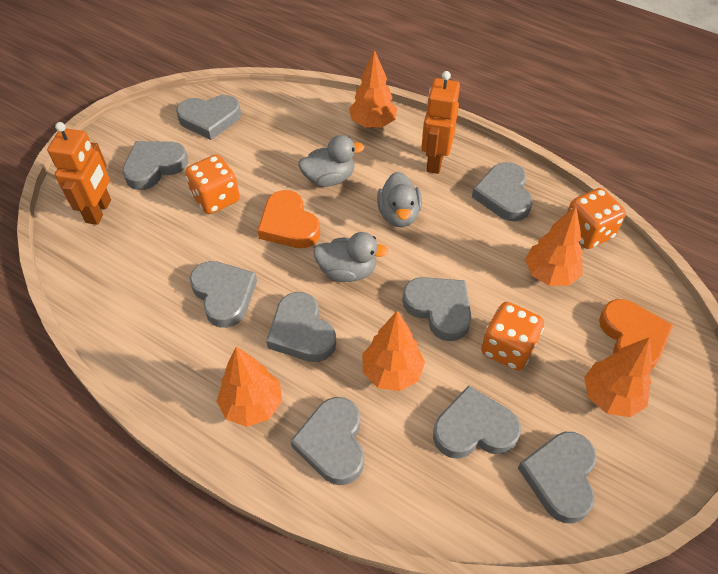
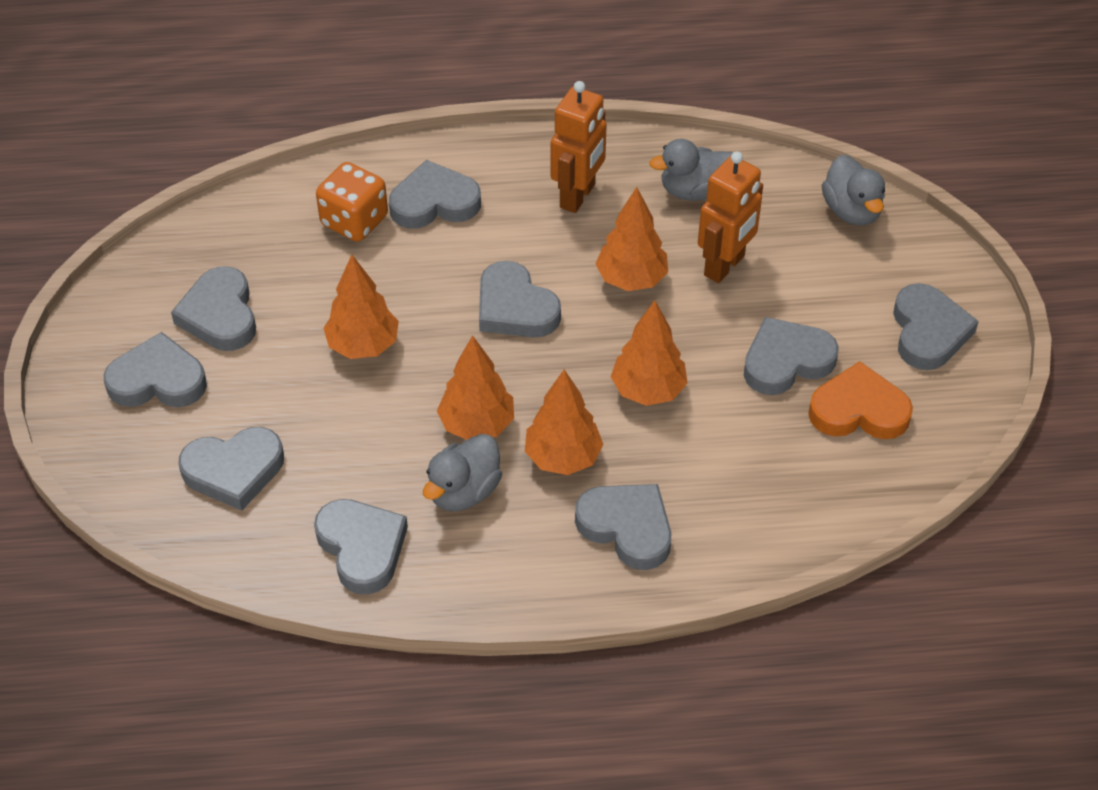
orange dice: 3 -> 1
orange heart: 2 -> 1

